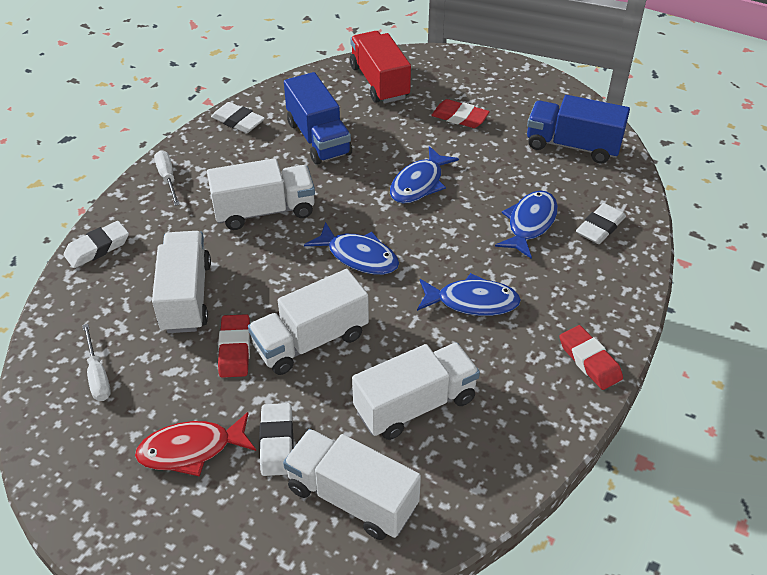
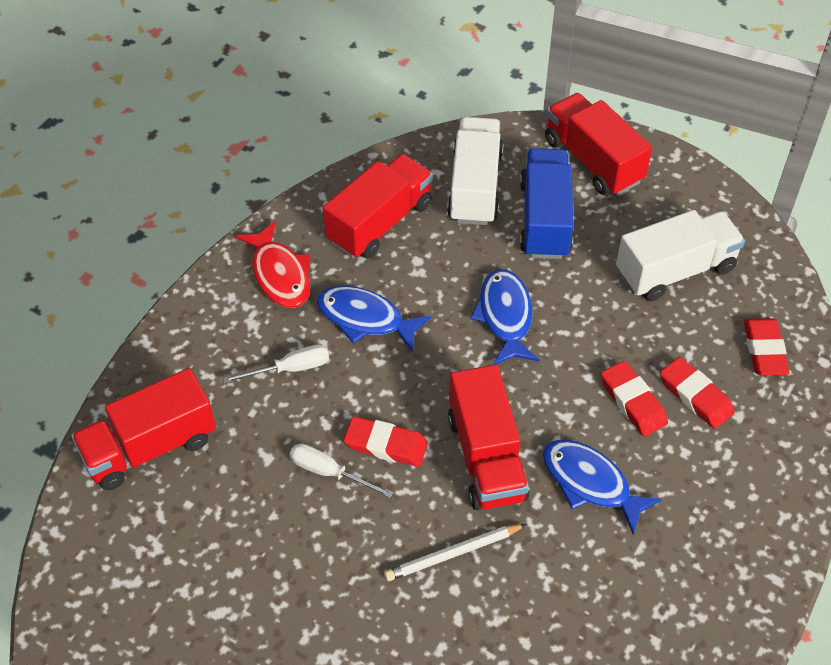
blue fish: 4 -> 3
blue truck: 2 -> 1
red eraser: 3 -> 4
red truck: 1 -> 4
white eraser: 4 -> 0
white pencil: 0 -> 1
white truck: 5 -> 2

